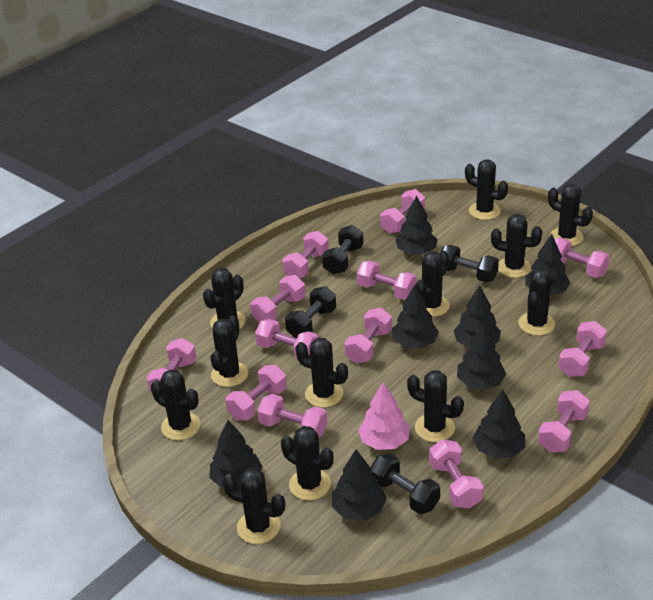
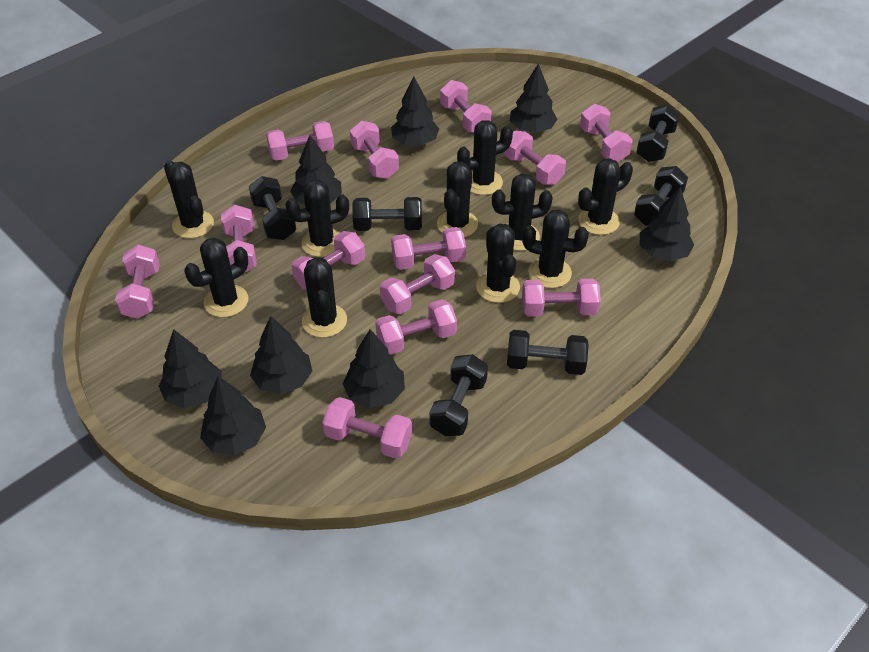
black cactus: 12 -> 10
black dumbbell: 4 -> 6
pink tree: 1 -> 0

